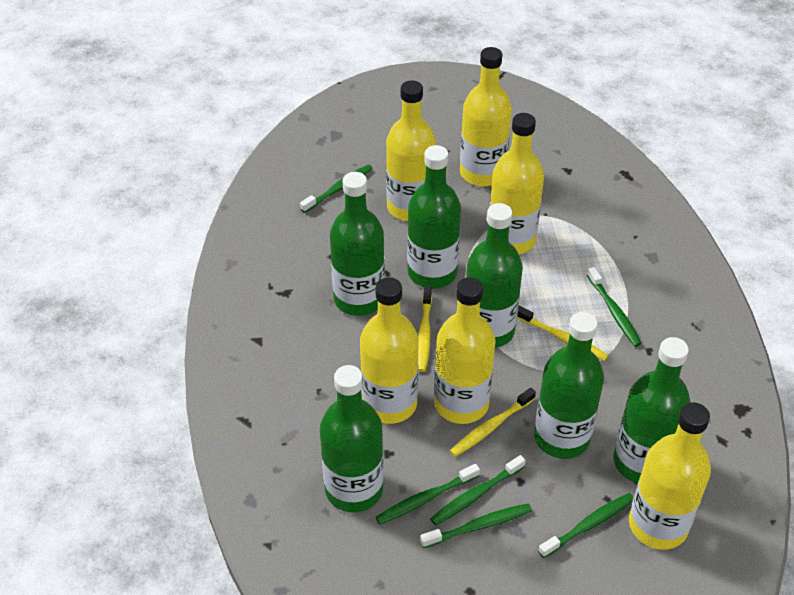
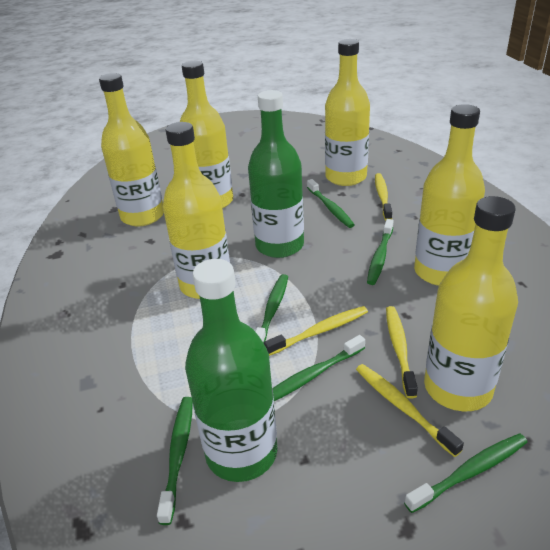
green bottle: 6 -> 2
yellow toothbrush: 3 -> 4

